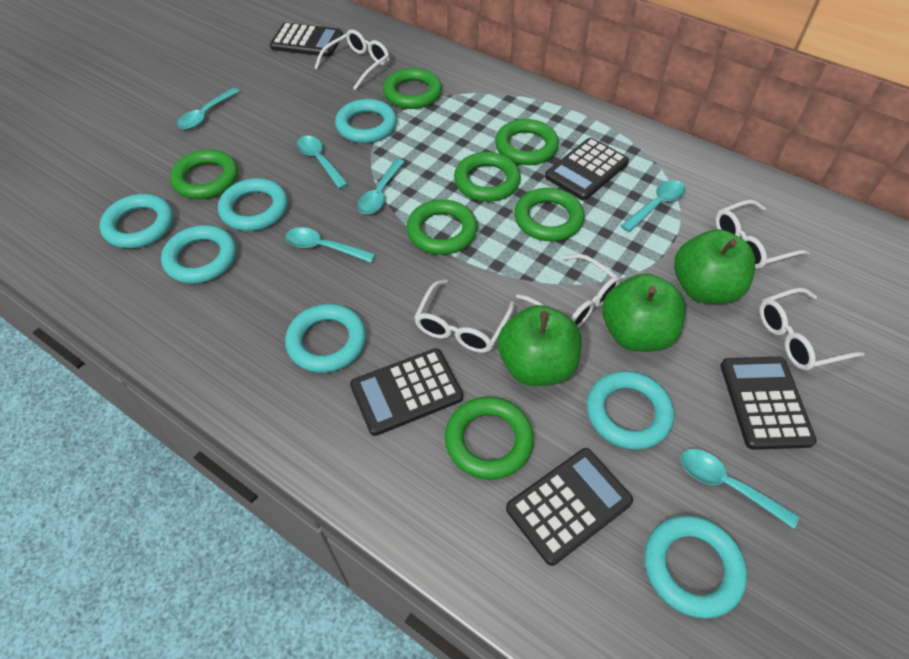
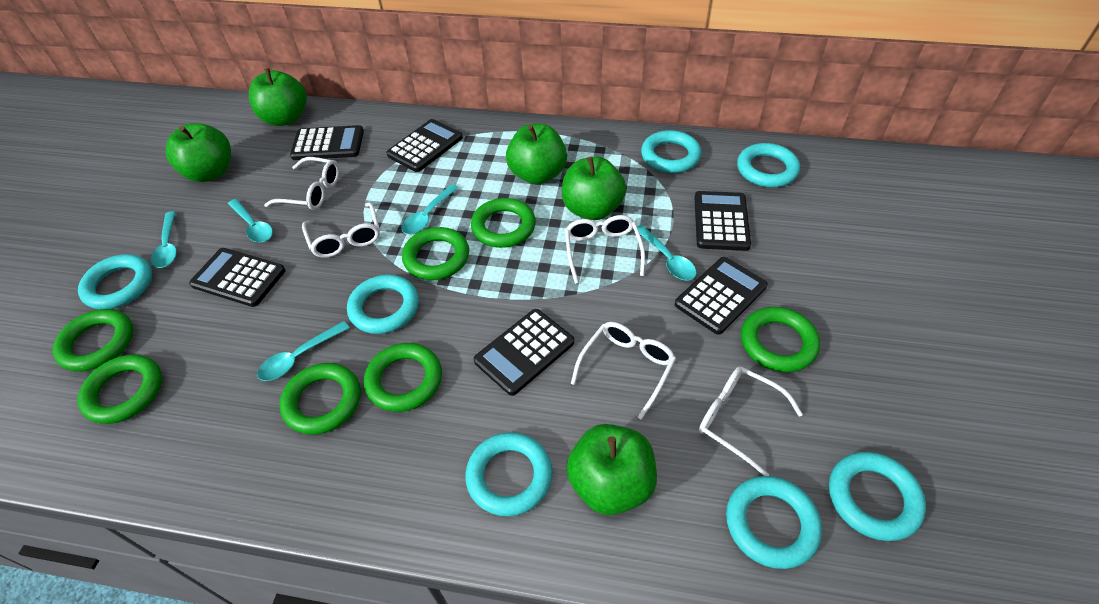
black calculator: 5 -> 6
green apple: 3 -> 5
turquoise spoon: 6 -> 5

